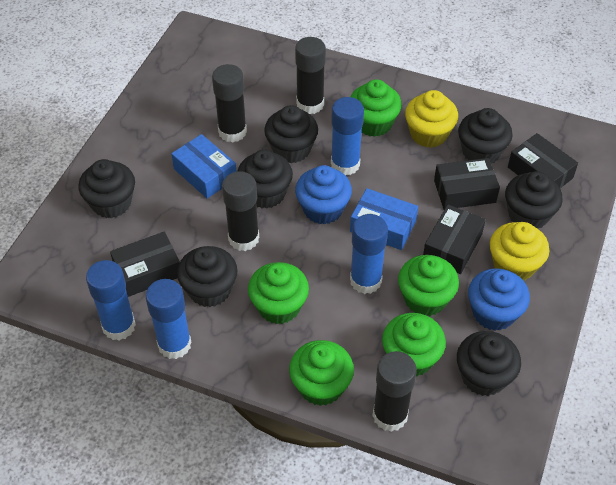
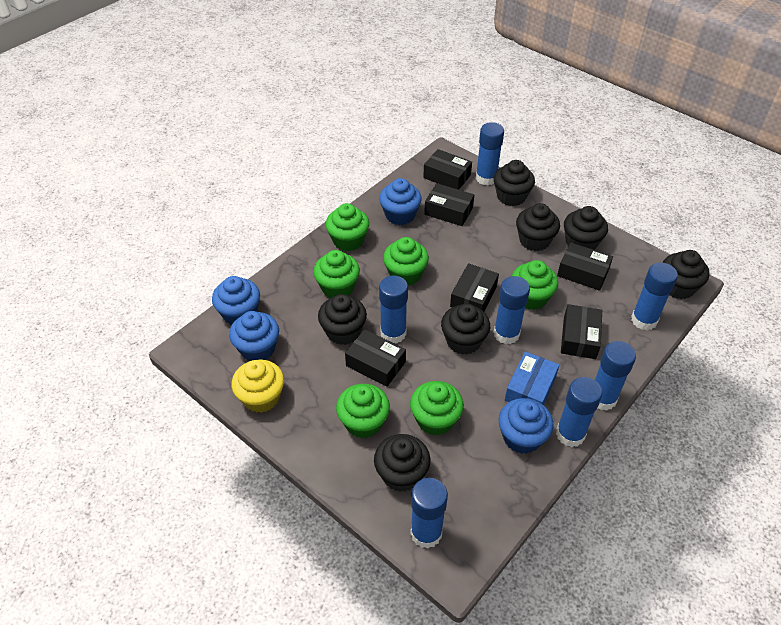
black box: 4 -> 6
black glue stick: 4 -> 0
blue box: 2 -> 1
blue cupcake: 2 -> 4
blue glue stick: 4 -> 7
green cupcake: 5 -> 6
yellow cupcake: 2 -> 1

